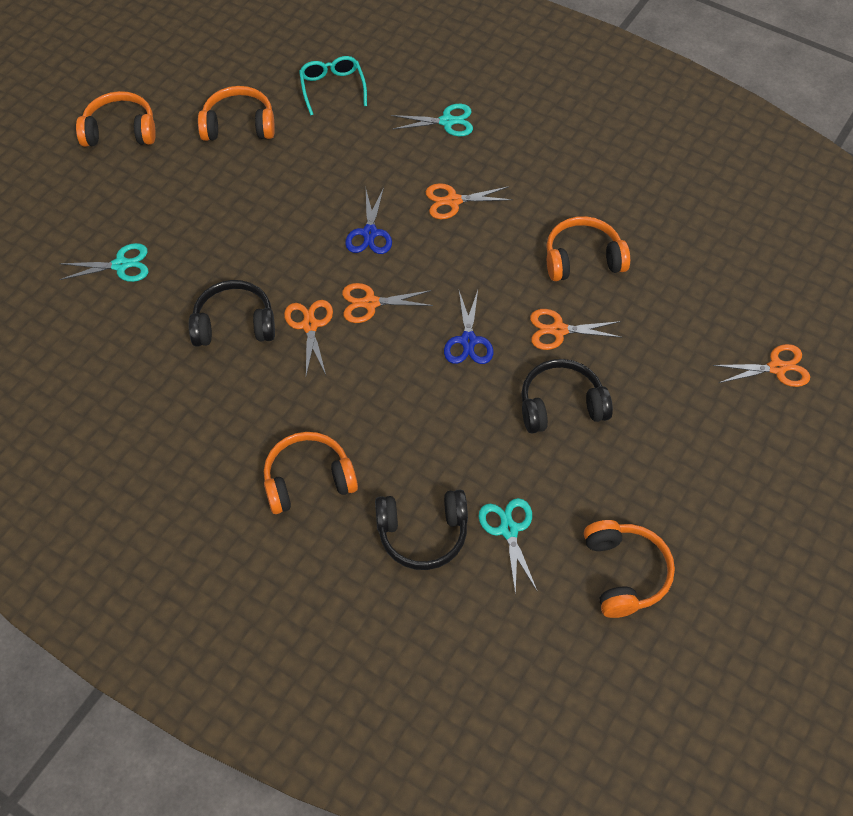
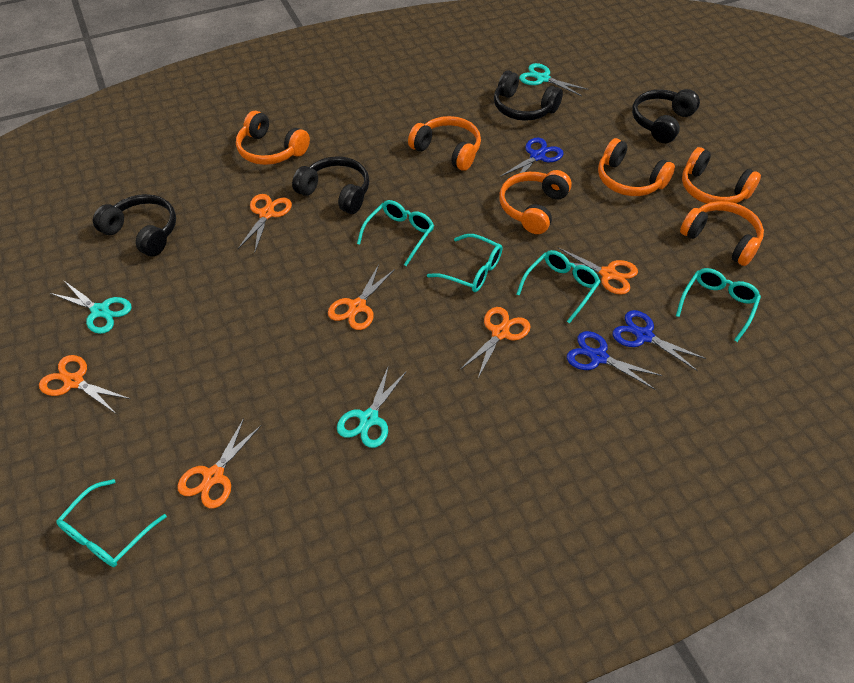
black headphones: 3 -> 4
blue scissors: 2 -> 3
orange headphones: 5 -> 6
orange scissors: 5 -> 6
turquoise glasses: 1 -> 5

